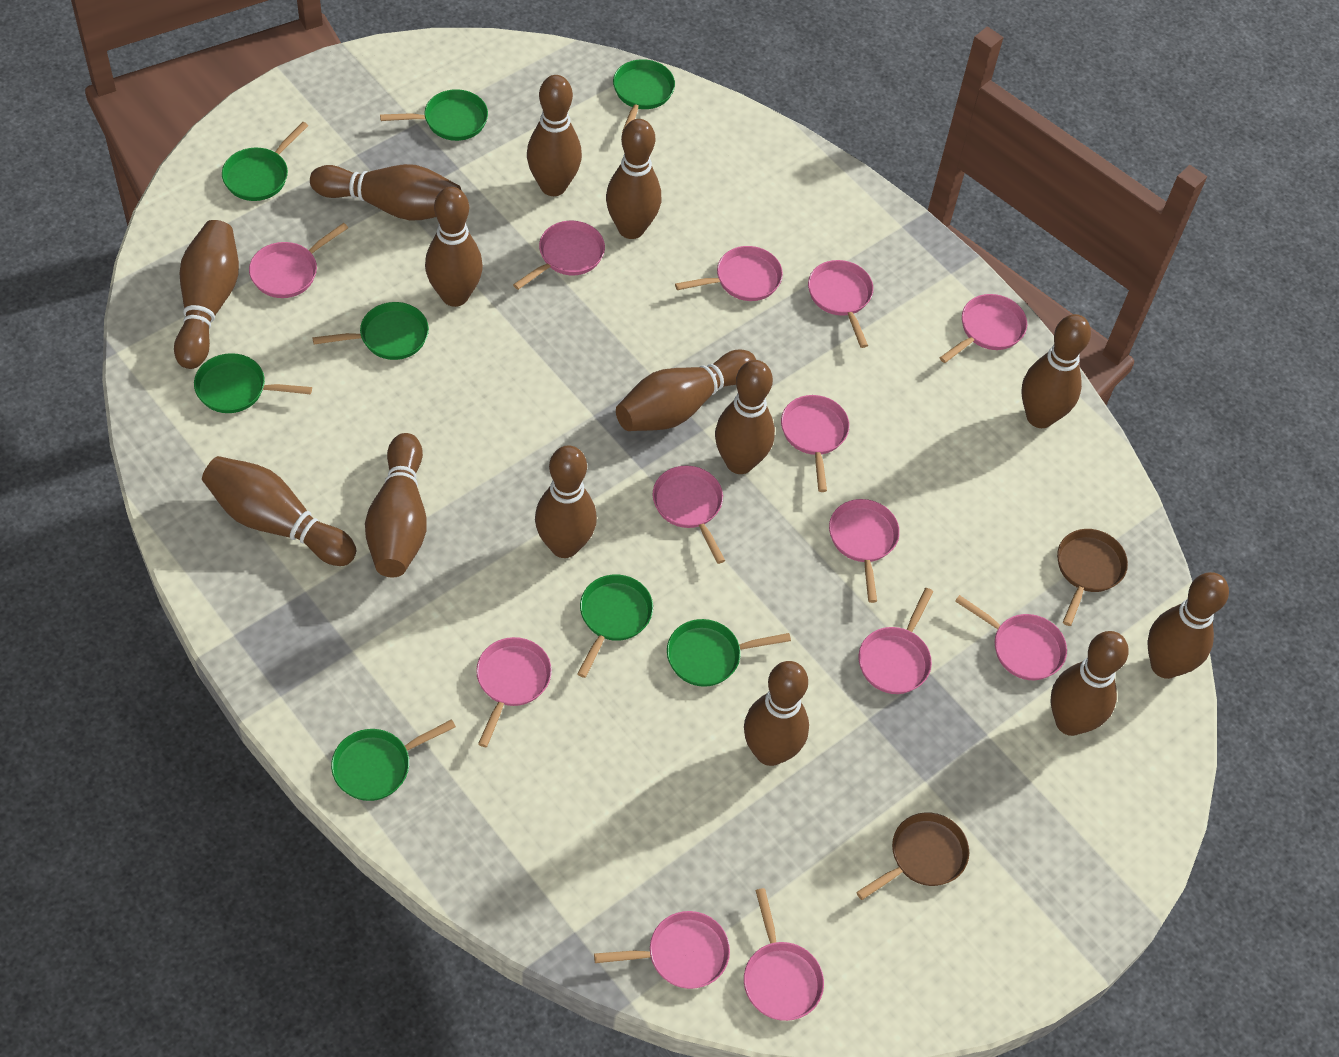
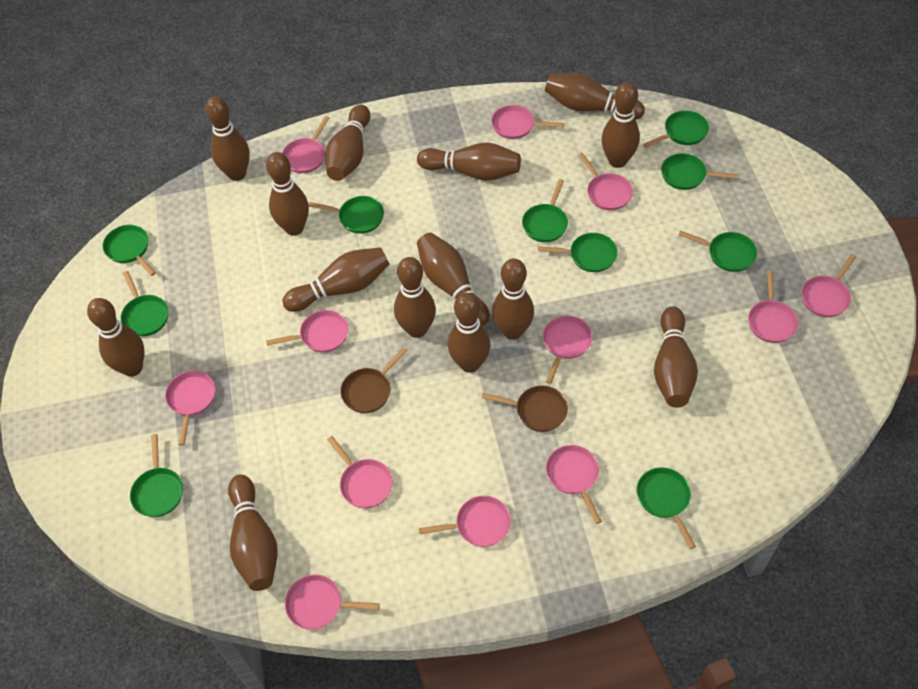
green pan: 8 -> 10
pink pan: 13 -> 12

